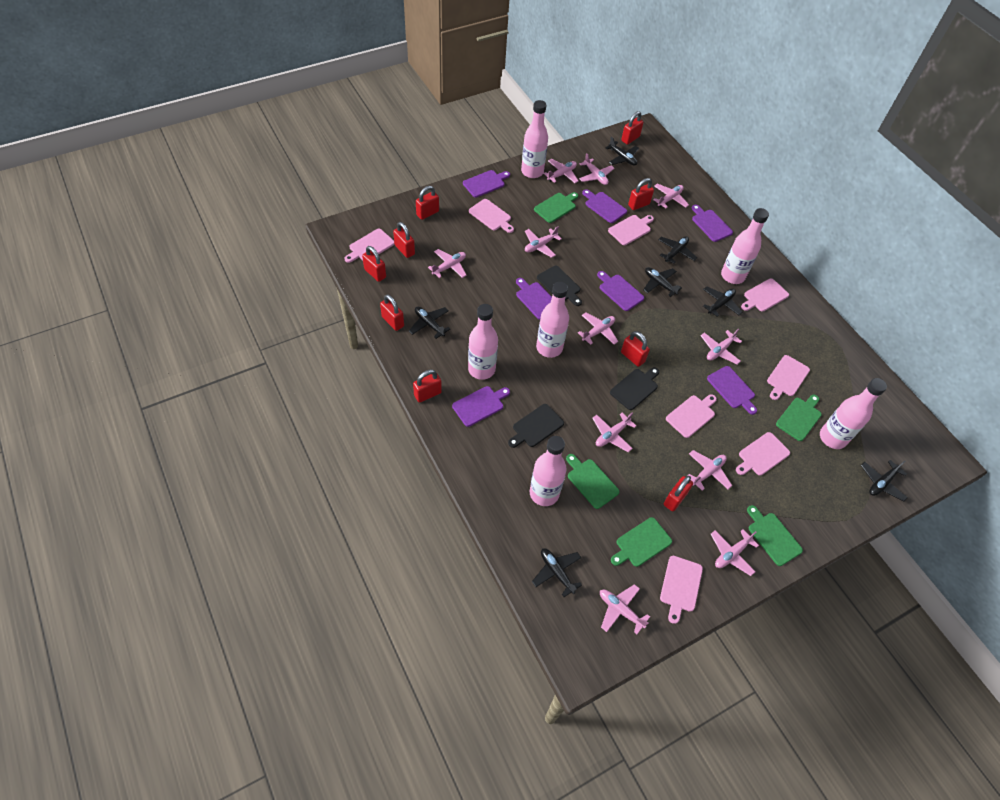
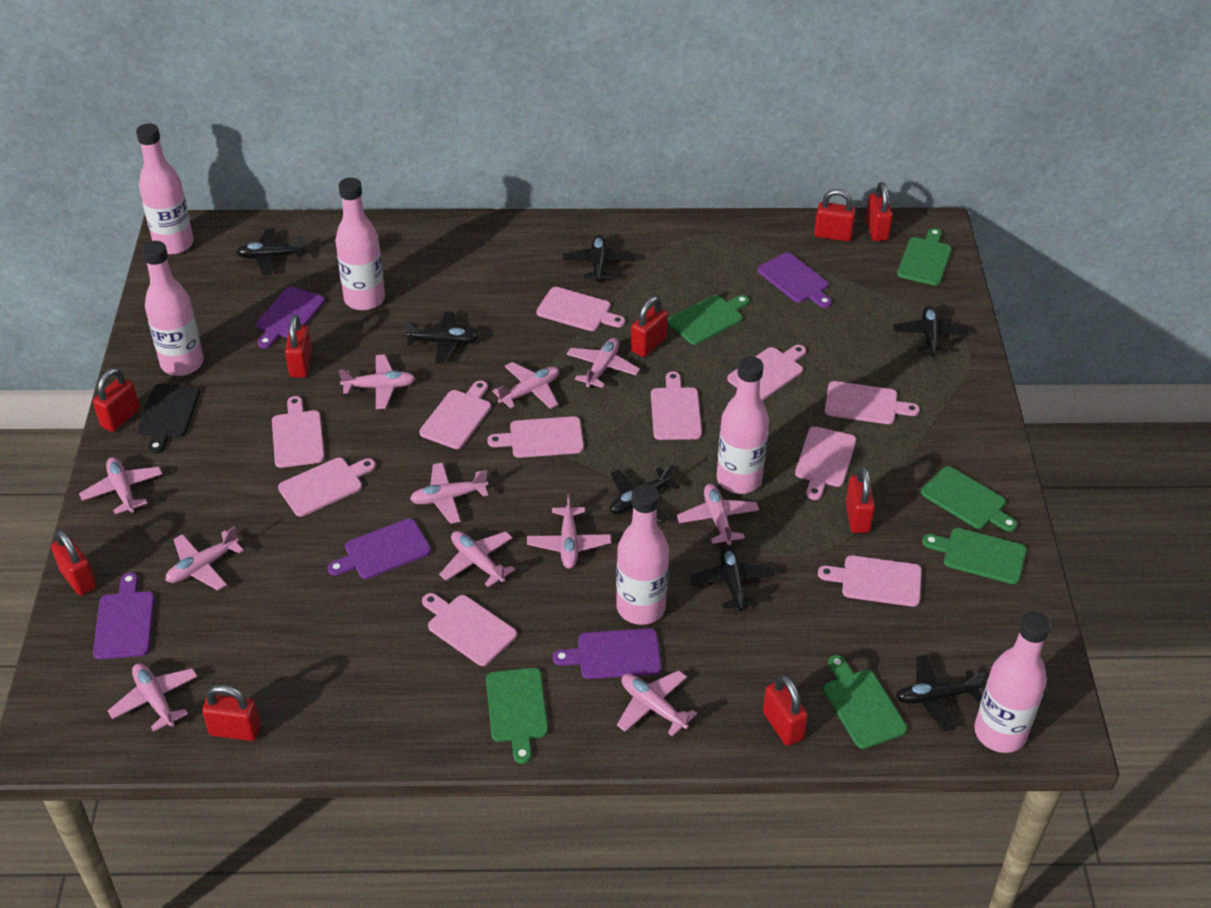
black cutting board: 3 -> 1
green cutting board: 5 -> 6
pink cutting board: 8 -> 11
purple cutting board: 7 -> 5

